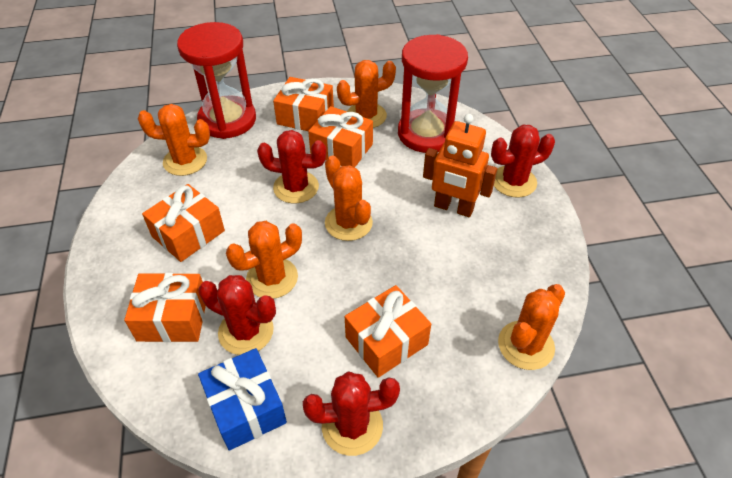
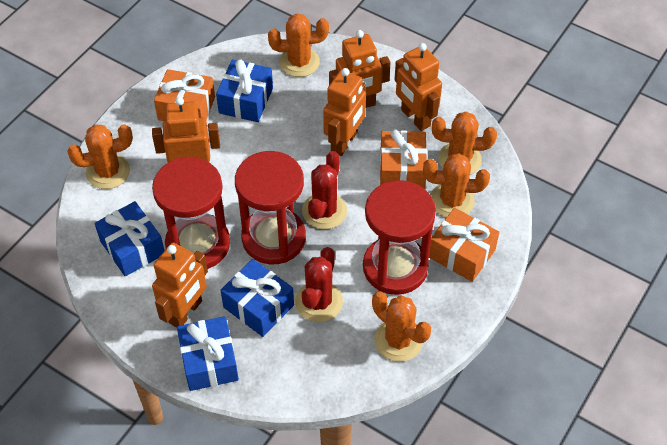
blue gift: 1 -> 4
orange gift: 5 -> 3
orange robot: 1 -> 5
red cactus: 4 -> 2
red hourglass: 2 -> 3

